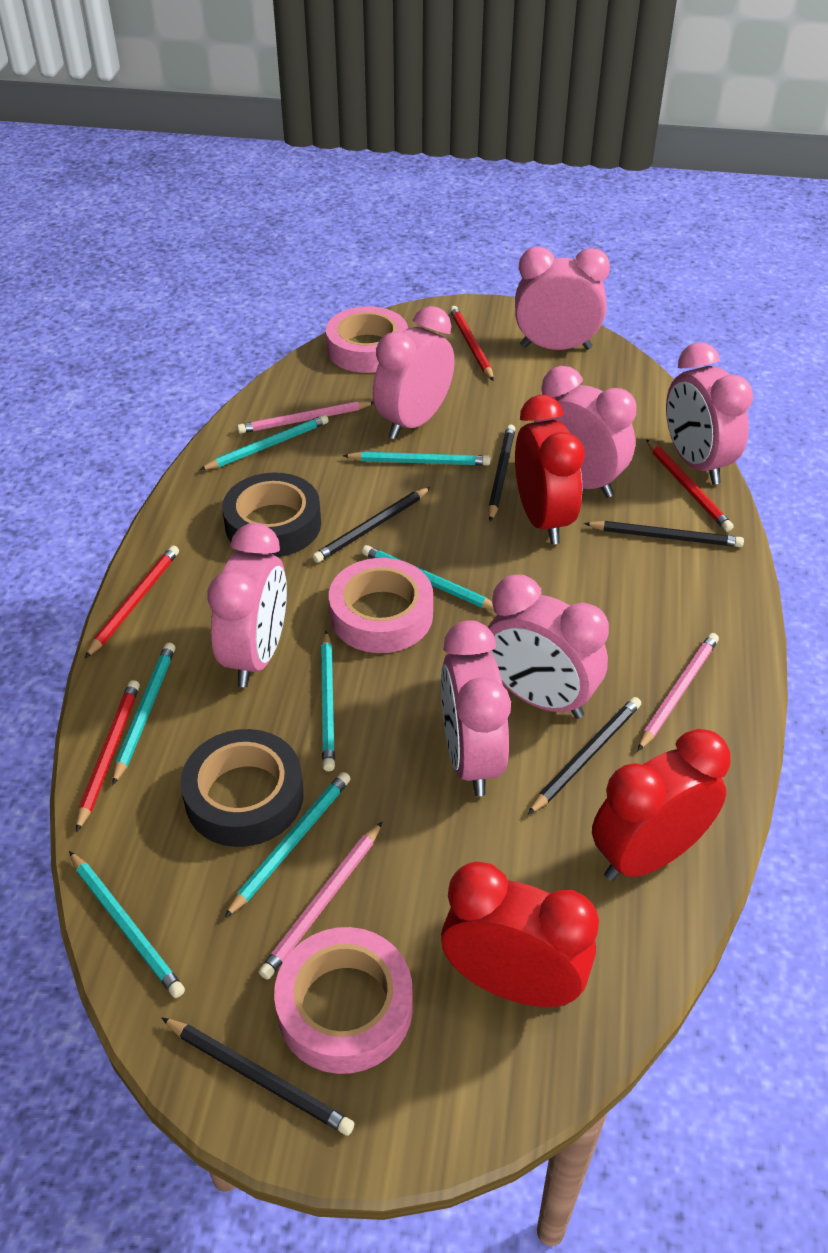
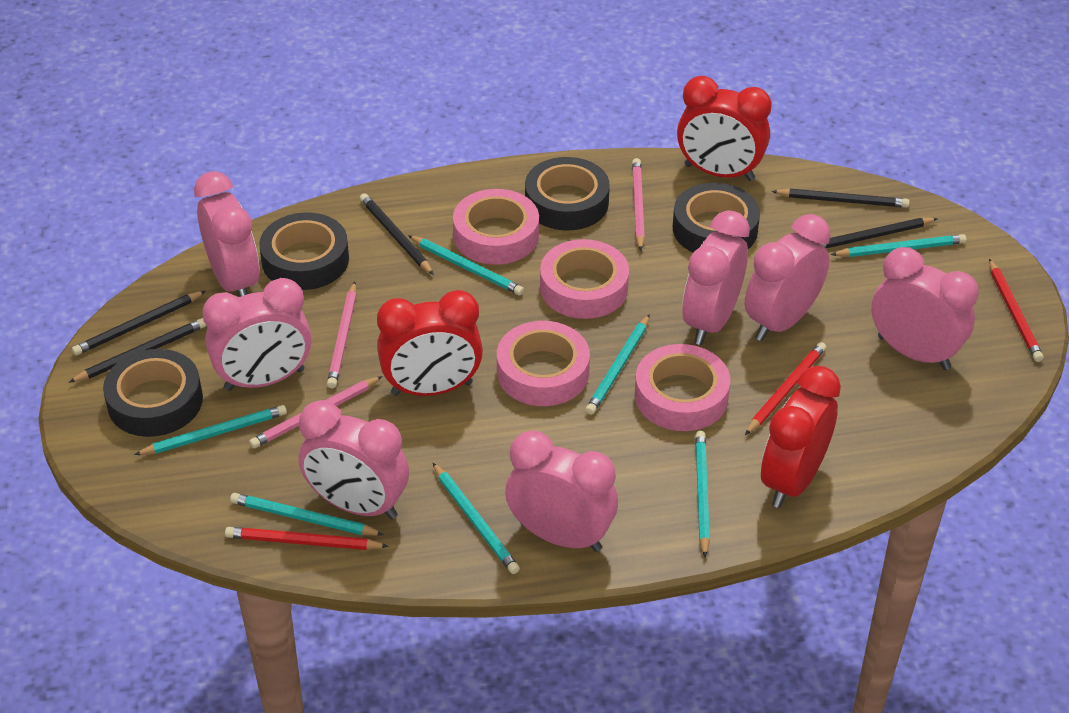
black tape: 2 -> 4
pink tape: 3 -> 4
red pencil: 4 -> 3

